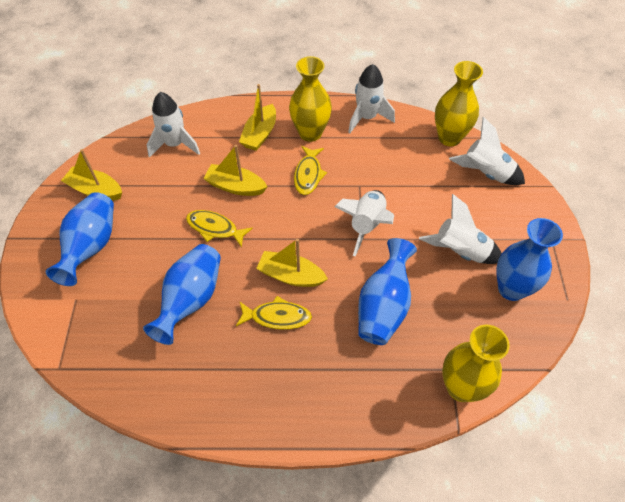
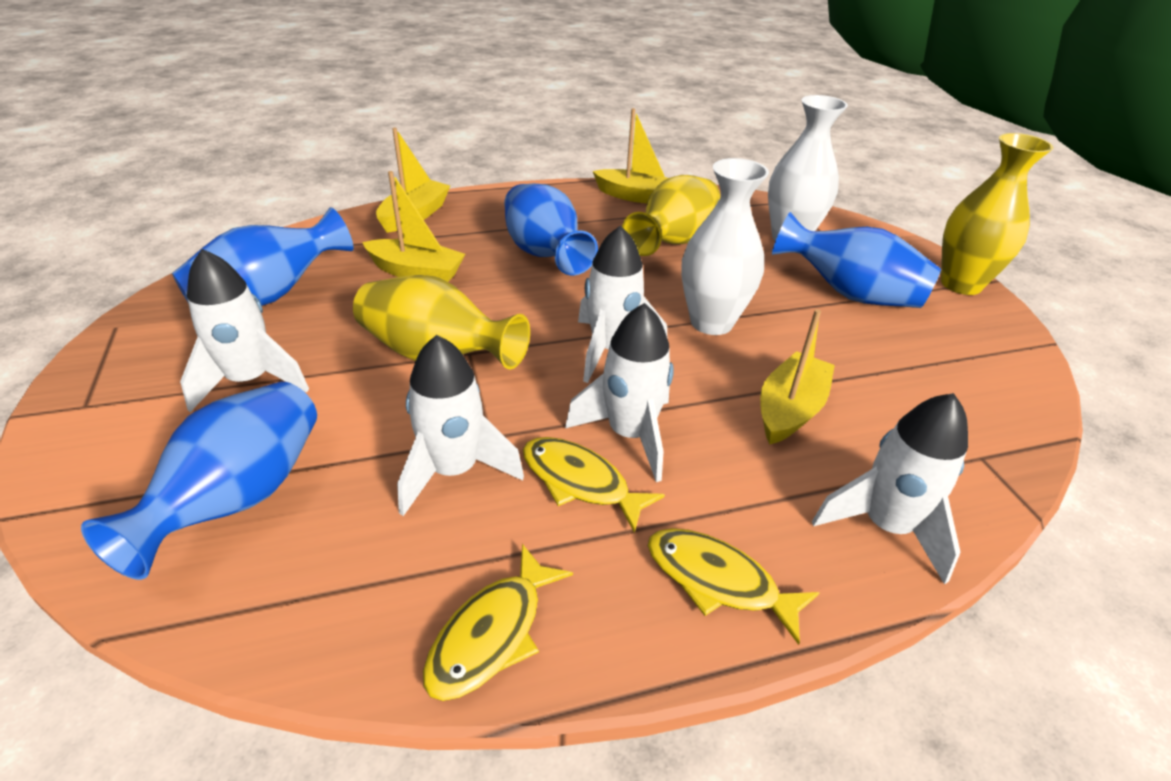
white vase: 0 -> 2

